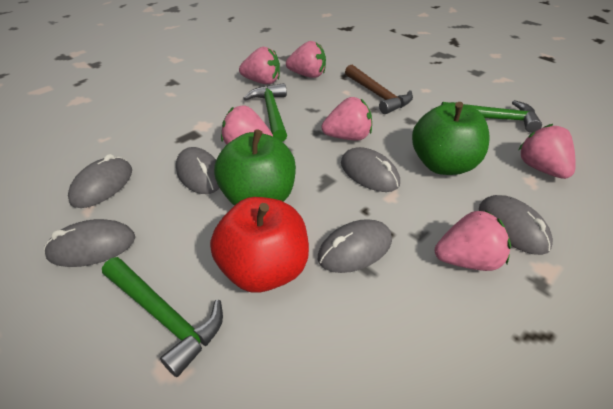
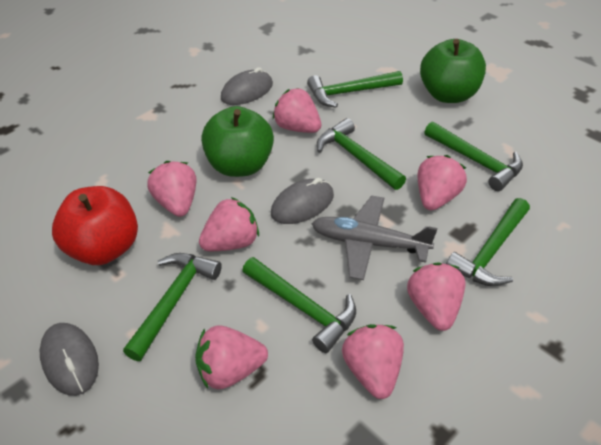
brown hammer: 1 -> 0
green hammer: 3 -> 6
grey mouse: 6 -> 3
grey plane: 0 -> 1
pink strawberry: 6 -> 7

